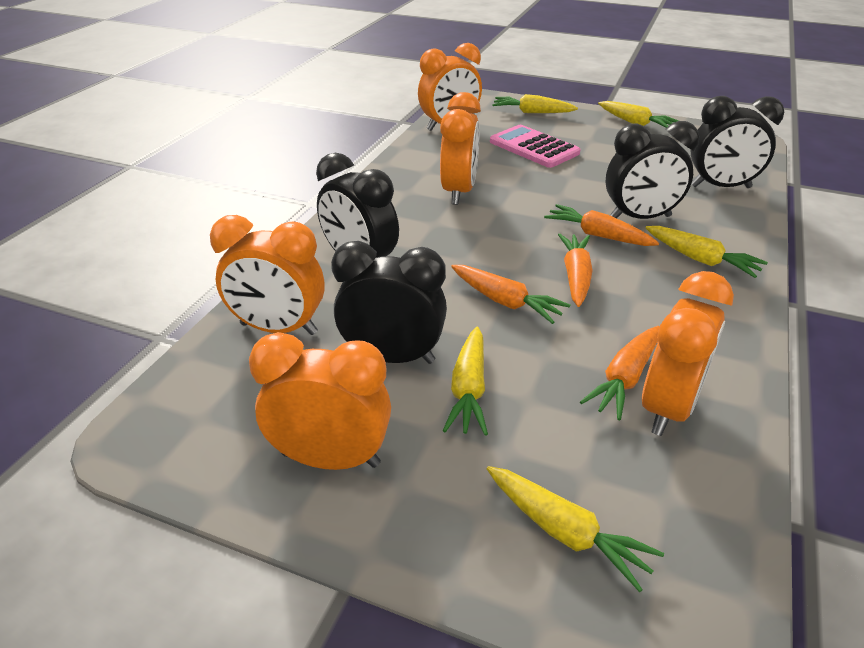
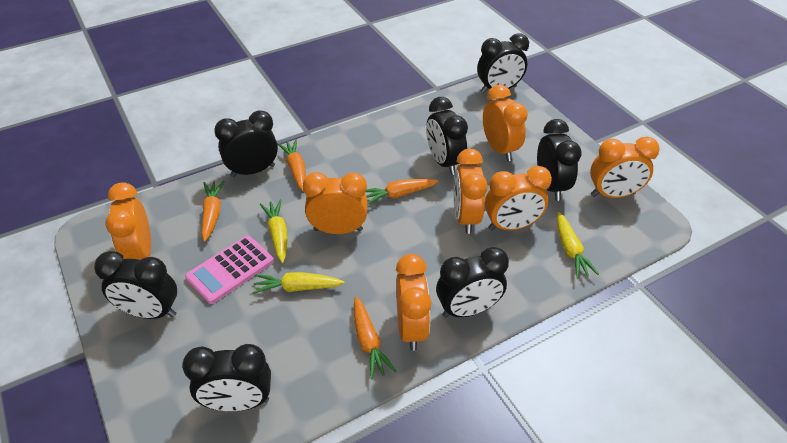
black clock: 4 -> 7
orange clock: 5 -> 7
yellow carrot: 5 -> 3

